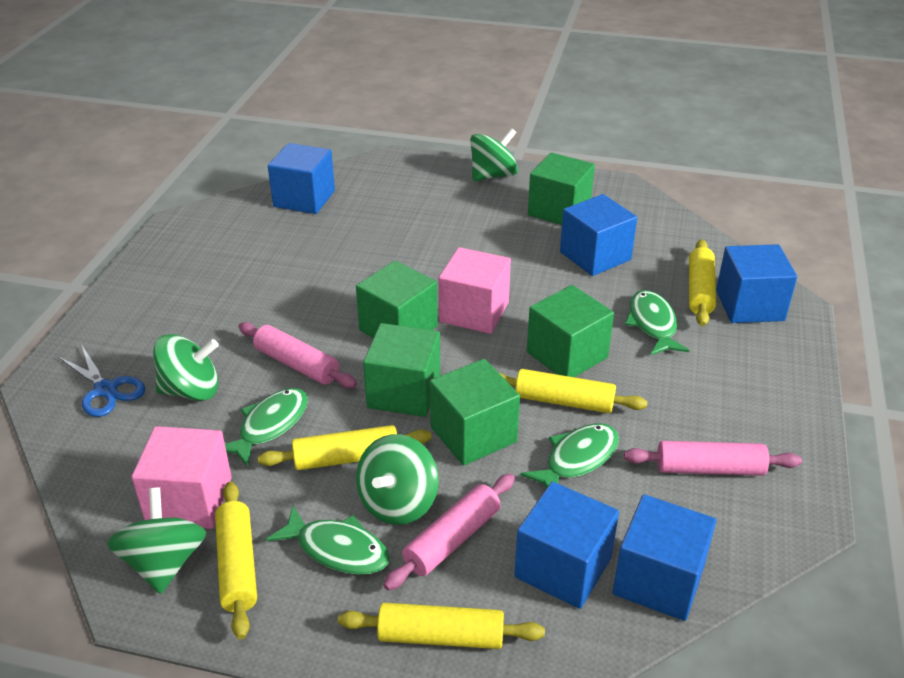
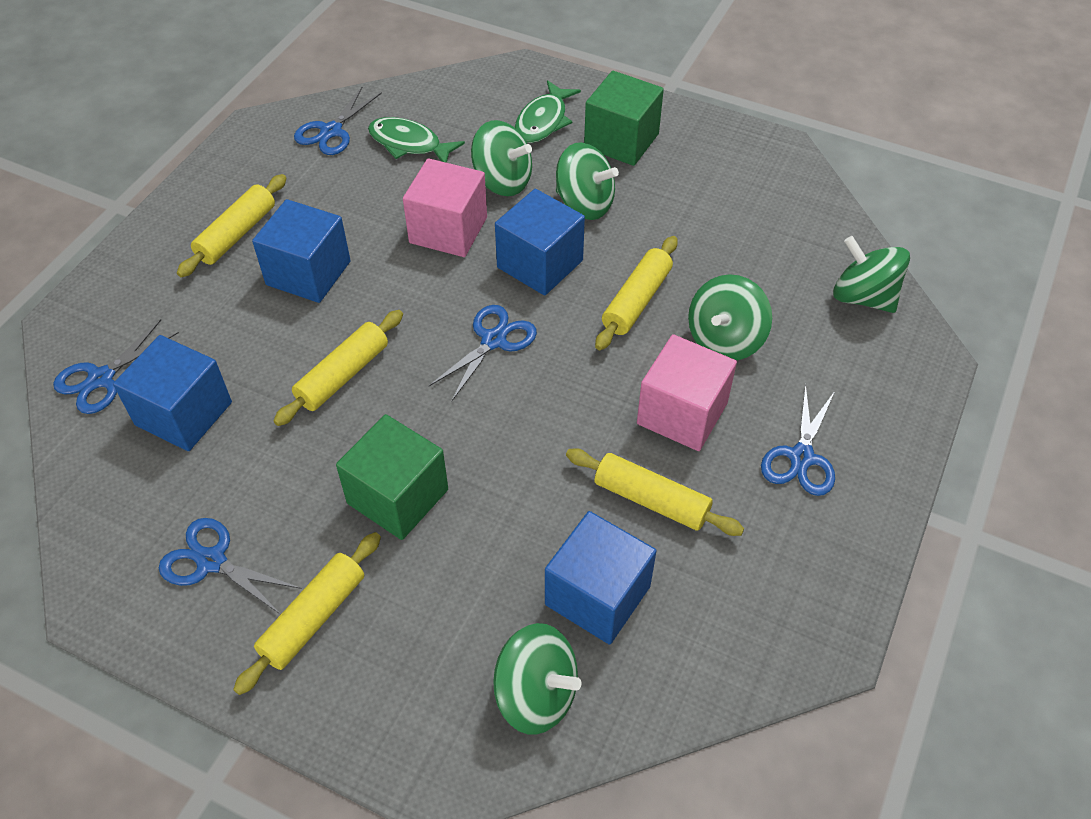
blue cube: 5 -> 4
blue scissors: 1 -> 5
green cube: 5 -> 2
green fish: 4 -> 2
green spinning top: 4 -> 5
pink rolling pin: 3 -> 0

